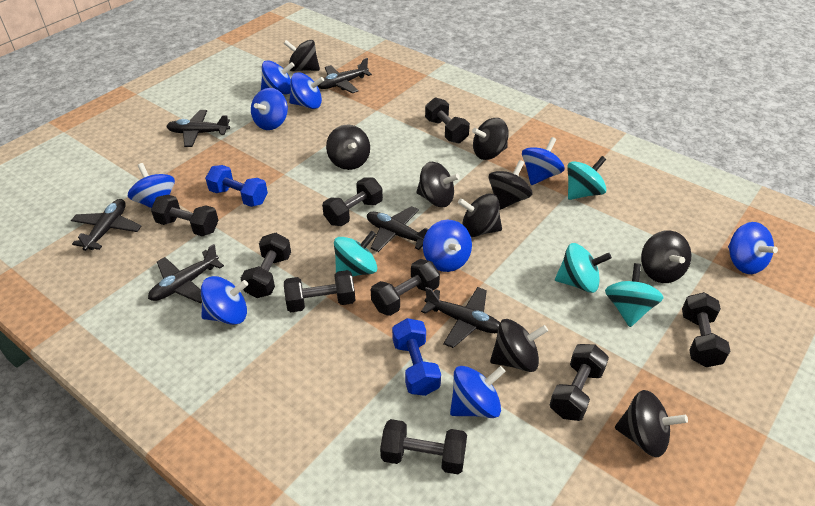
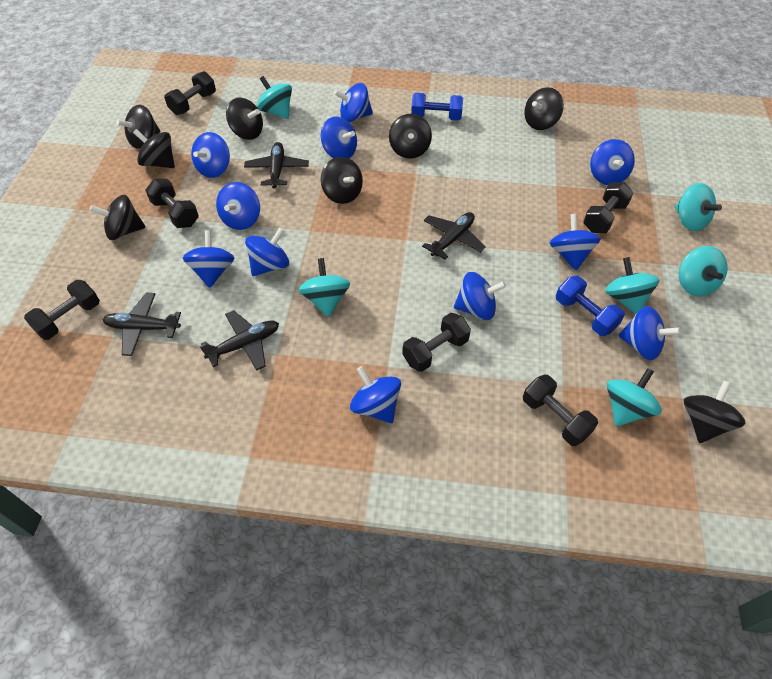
black dumbbell: 9 -> 6
black plane: 6 -> 4
black spinning top: 9 -> 8
blue spinning top: 9 -> 11
turquoise spinning top: 4 -> 6

